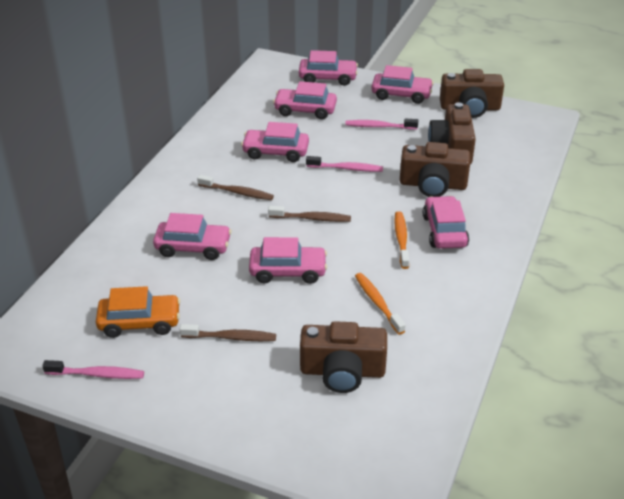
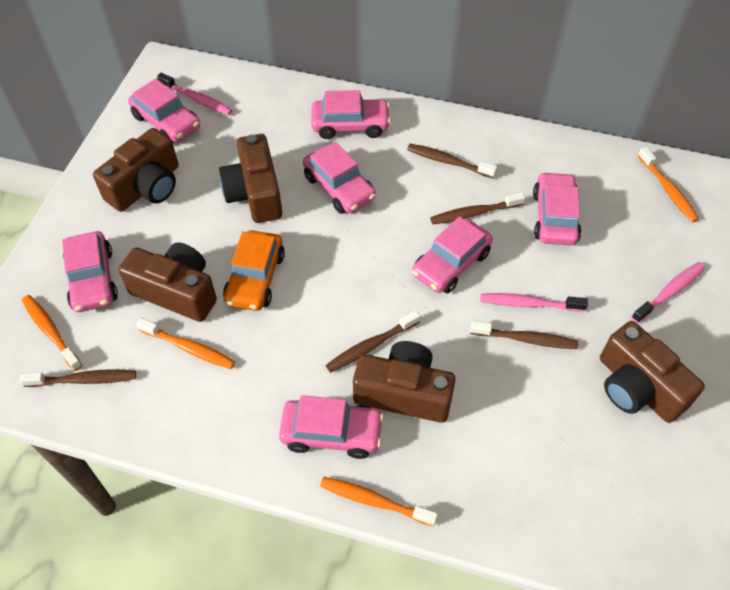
brown camera: 4 -> 5
brown toothbrush: 3 -> 5
orange toothbrush: 2 -> 4

